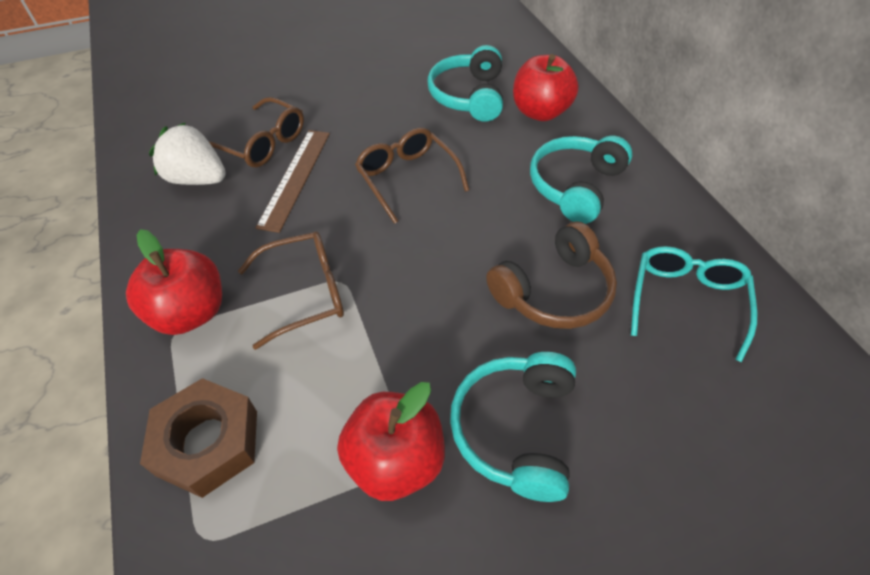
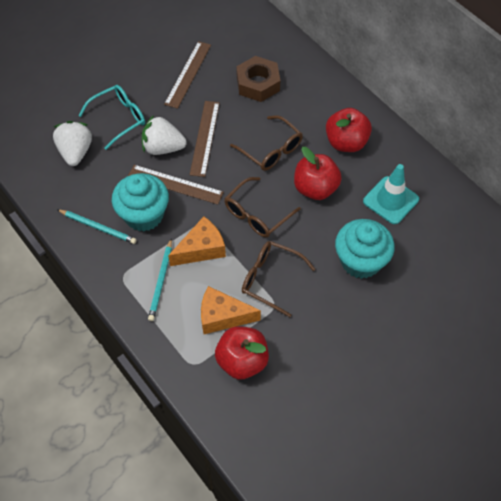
brown headphones: 1 -> 0
brown ruler: 1 -> 3
orange cheese: 0 -> 2
turquoise cupcake: 0 -> 2
turquoise headphones: 3 -> 0
turquoise pencil: 0 -> 2
turquoise traffic cone: 0 -> 1
white strawberry: 1 -> 2

